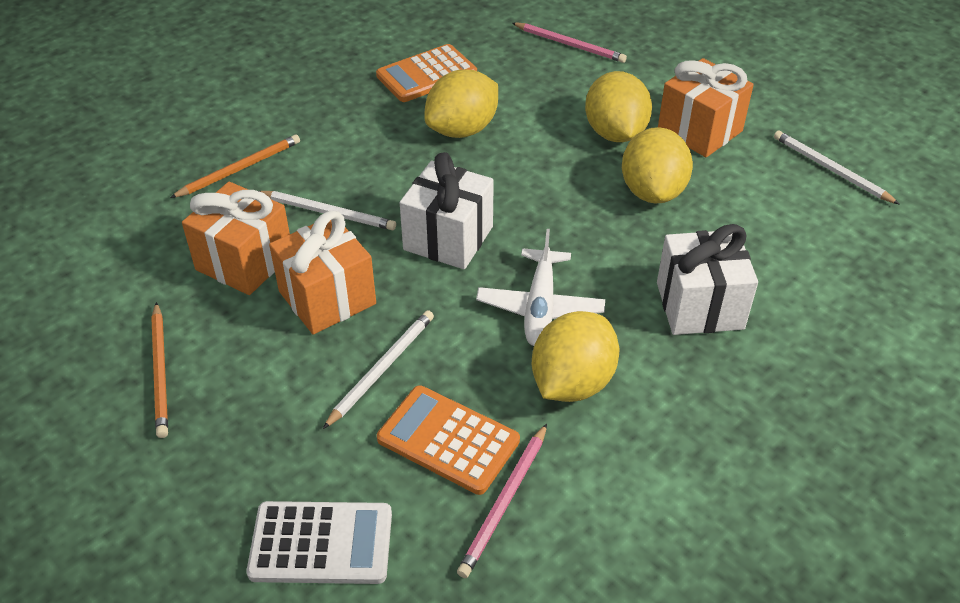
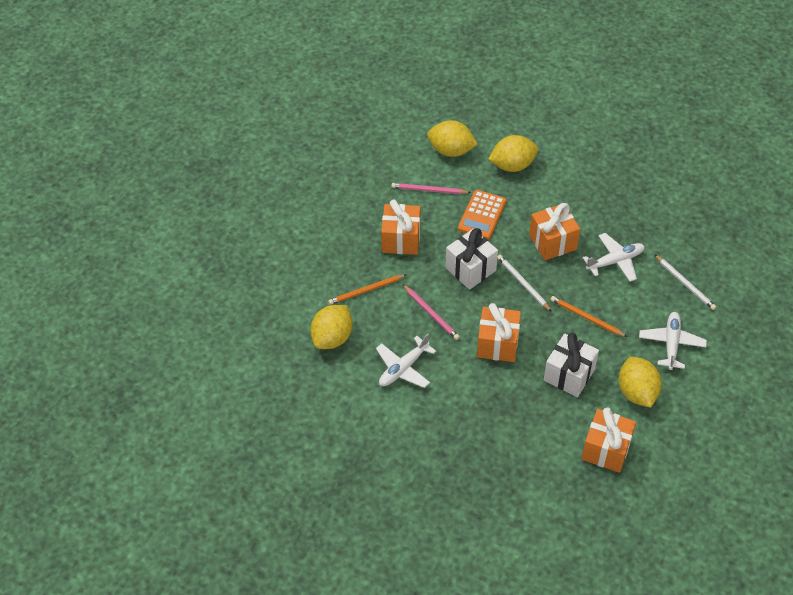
orange calculator: 2 -> 1
orange gift: 3 -> 4
white calculator: 1 -> 0
white pencil: 3 -> 2
white plane: 1 -> 3

